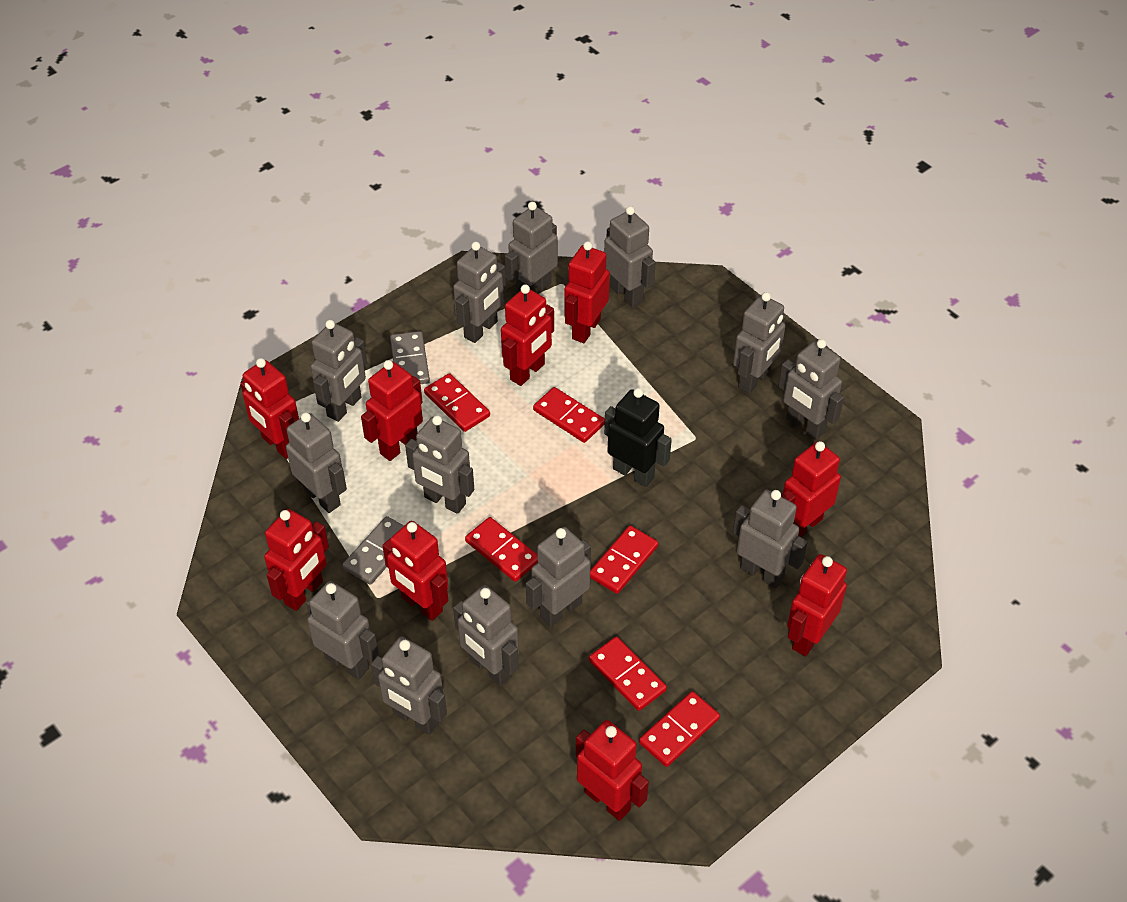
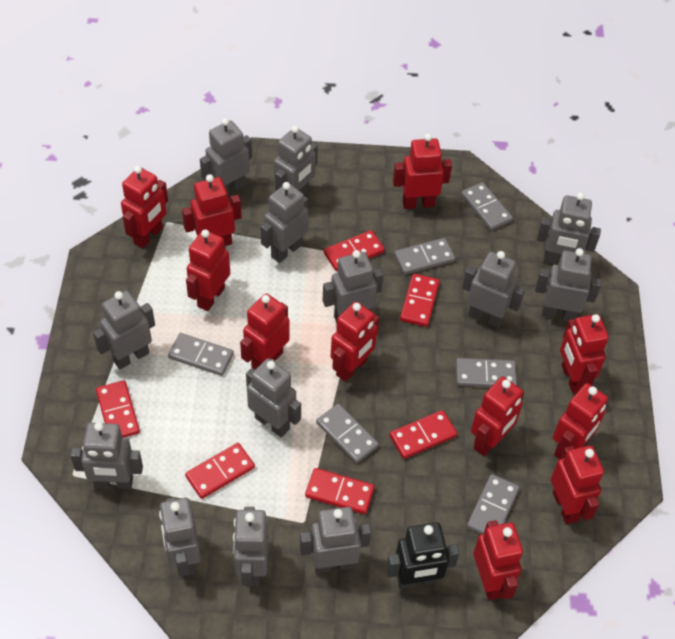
grey domino: 2 -> 6
red robot: 9 -> 11

